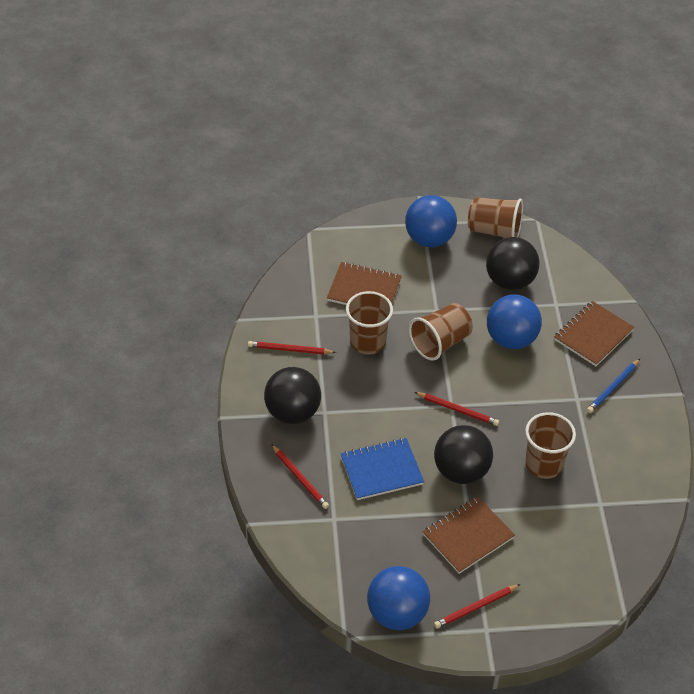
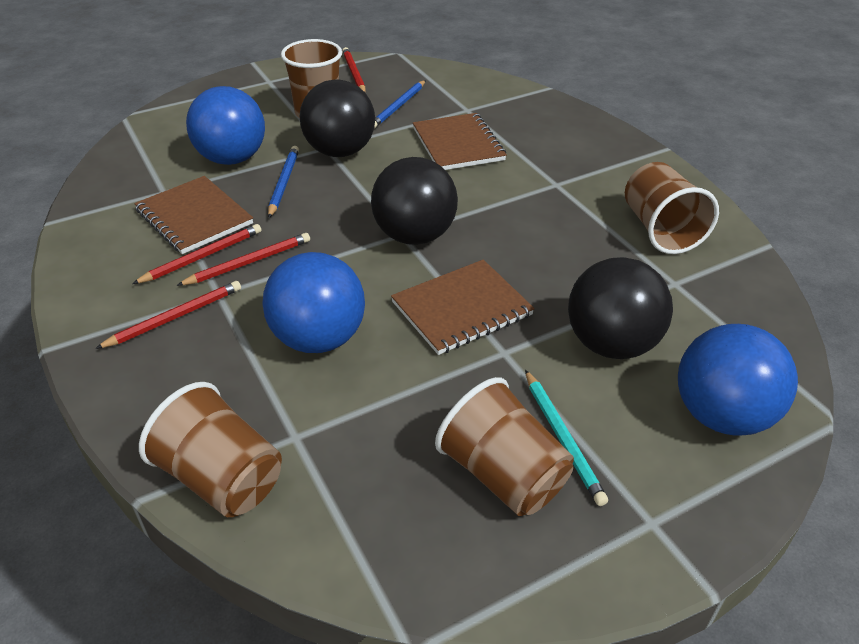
blue notebook: 1 -> 0
blue pencil: 1 -> 2
turquoise pencil: 0 -> 1

